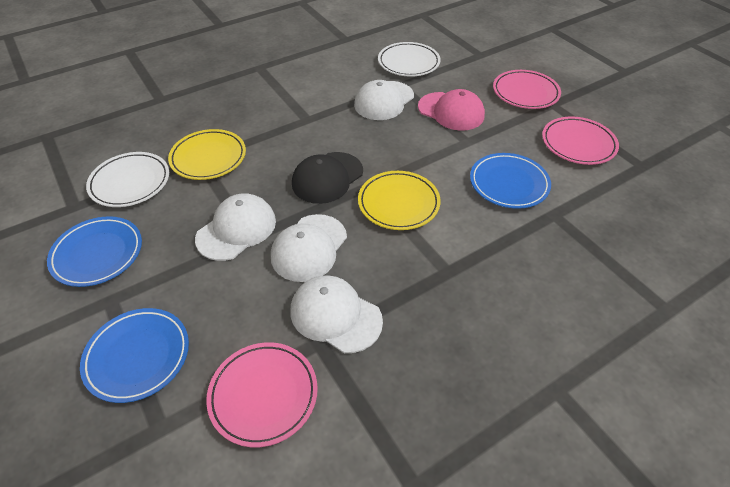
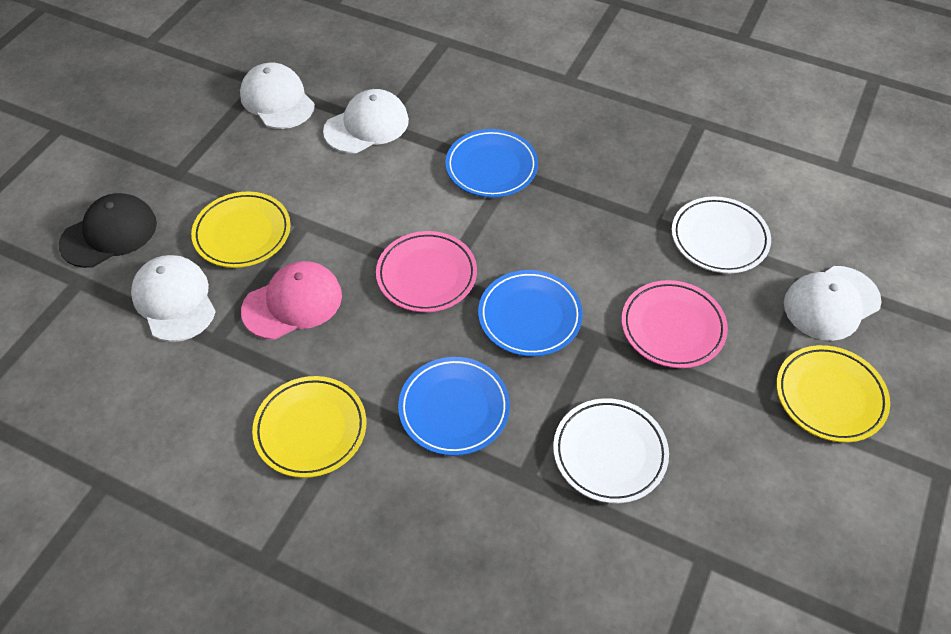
pink plate: 3 -> 2
yellow plate: 2 -> 3

